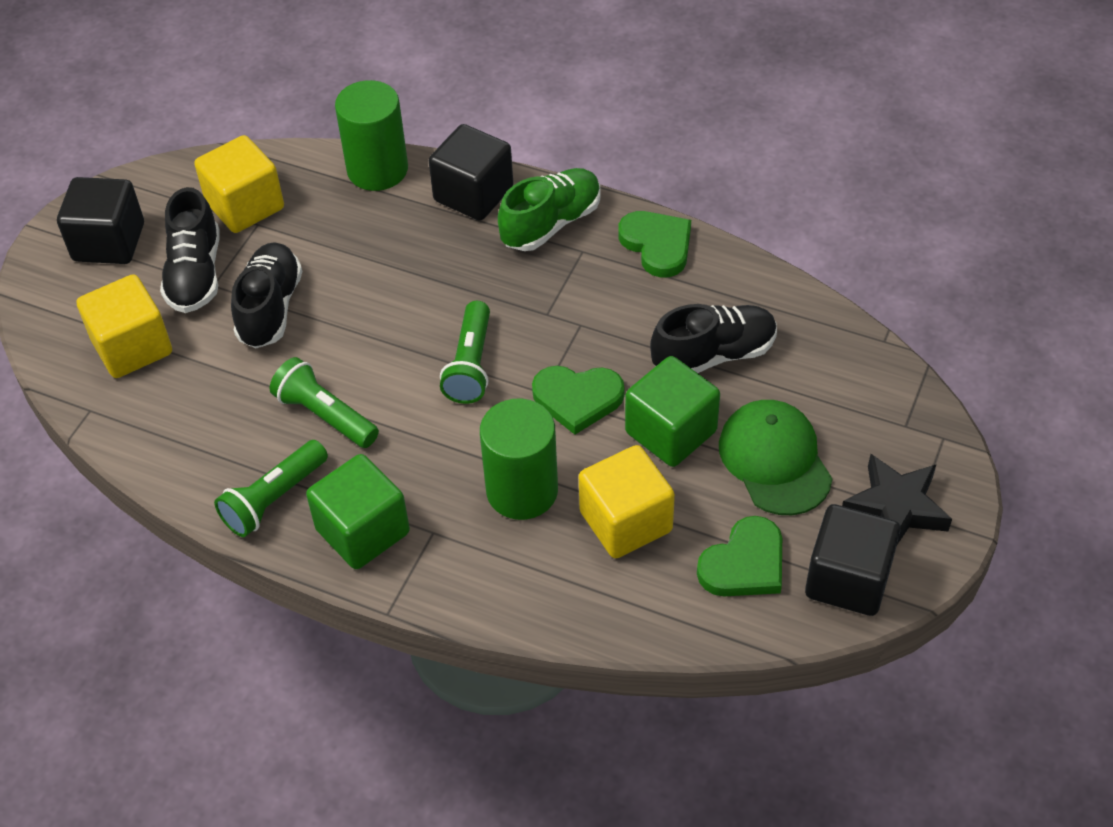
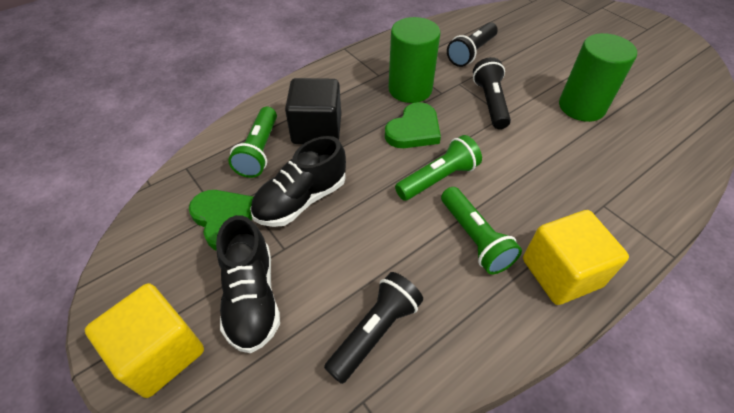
black cube: 3 -> 1
black flashlight: 0 -> 3
black shoe: 3 -> 2
black star: 1 -> 0
green cap: 1 -> 0
green cube: 2 -> 0
green heart: 3 -> 2
green shoe: 1 -> 0
yellow cube: 3 -> 2

